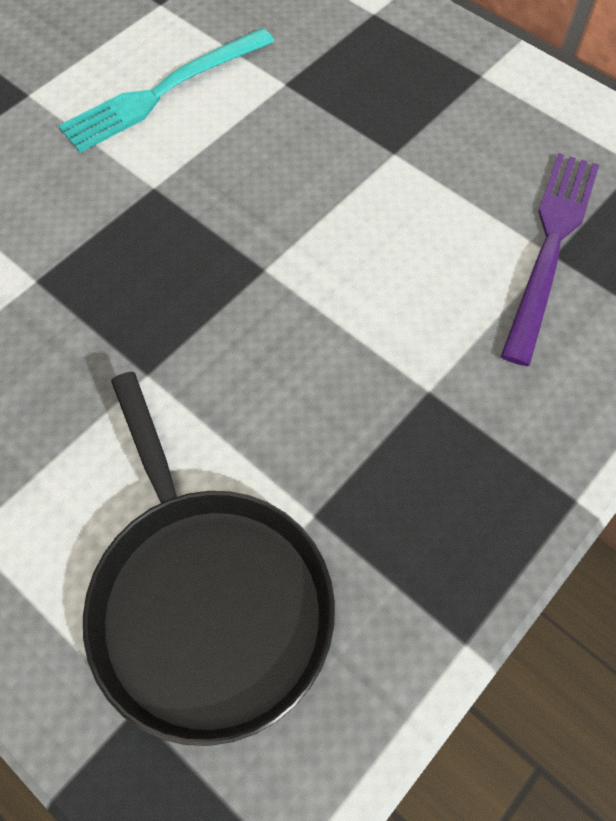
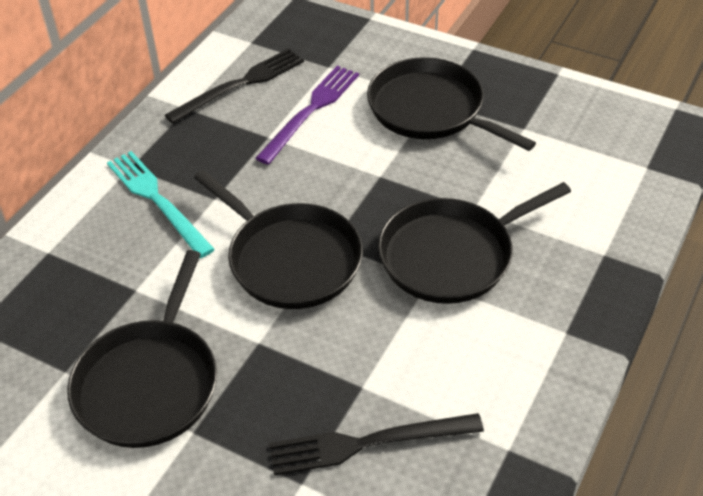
black fork: 0 -> 2
black pan: 1 -> 4

